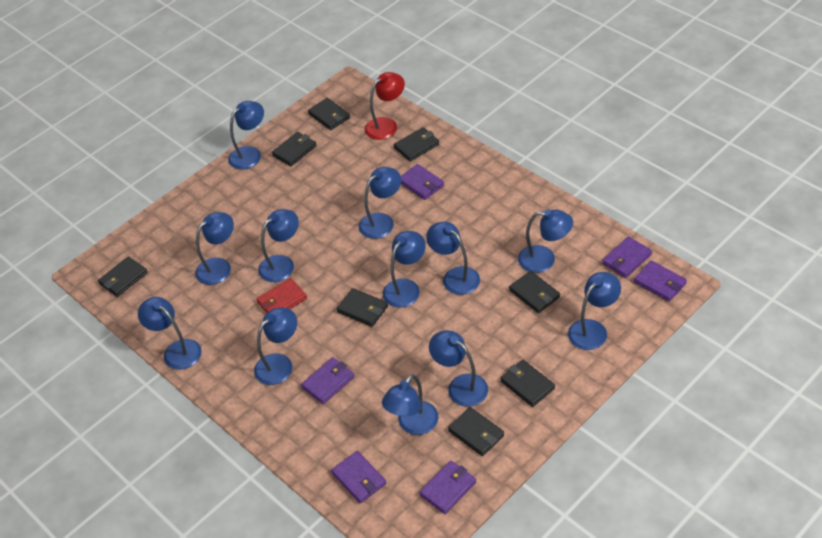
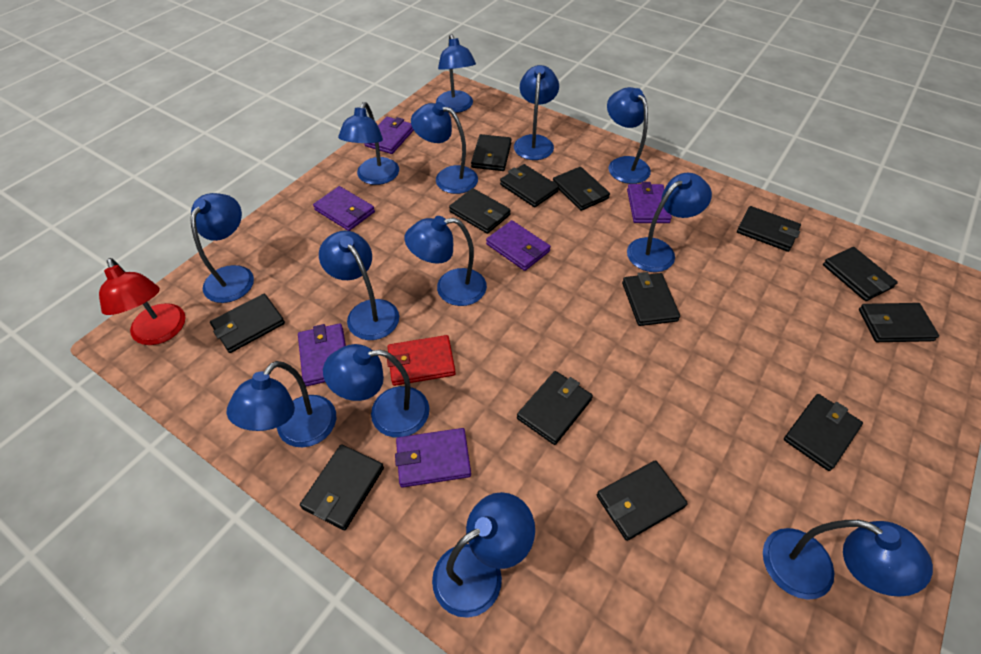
black wallet: 8 -> 13
blue lamp: 12 -> 13

